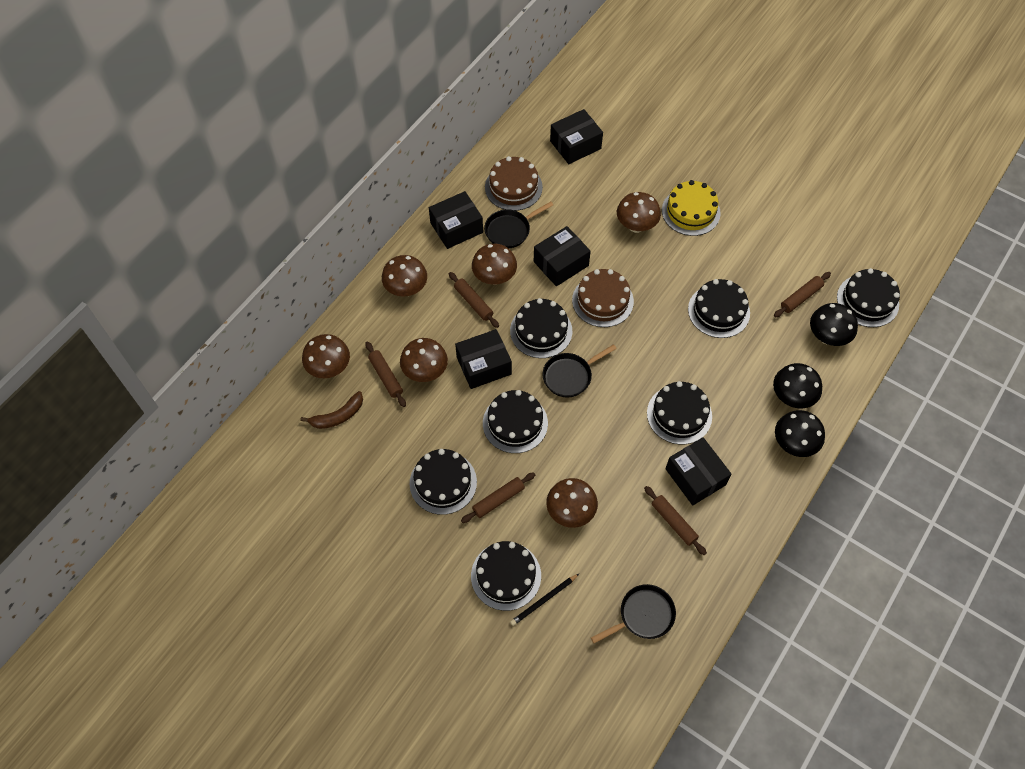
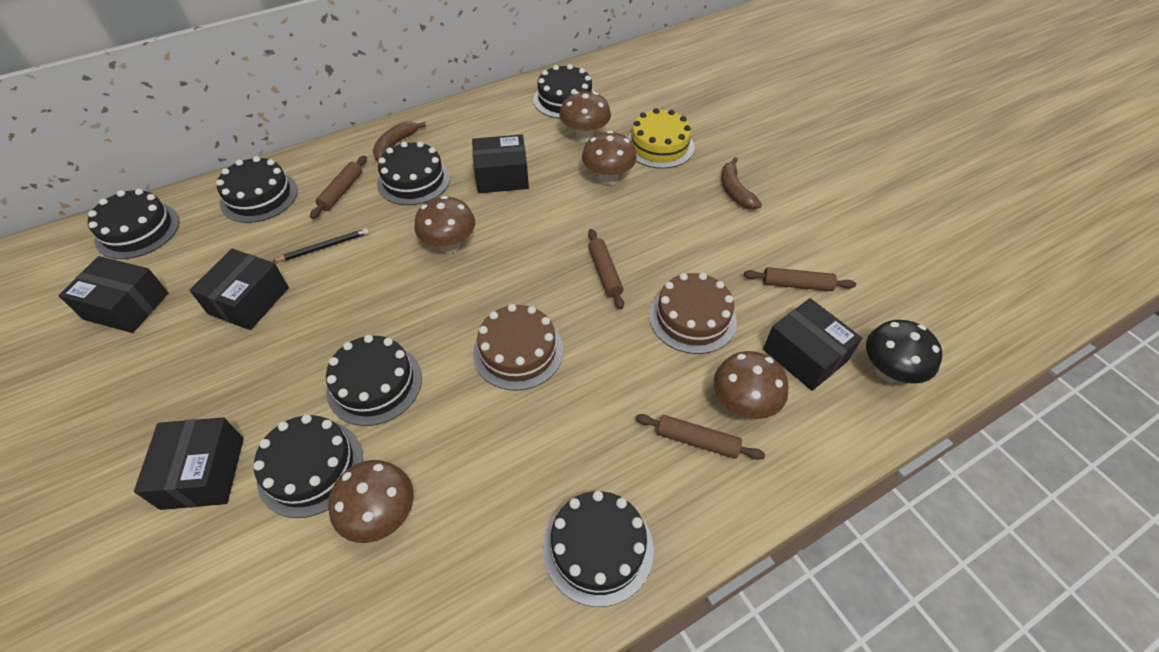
black mushroom: 3 -> 1
black pan: 3 -> 0
brown banana: 1 -> 2
brown mushroom: 6 -> 5
brown rolling pin: 5 -> 4

